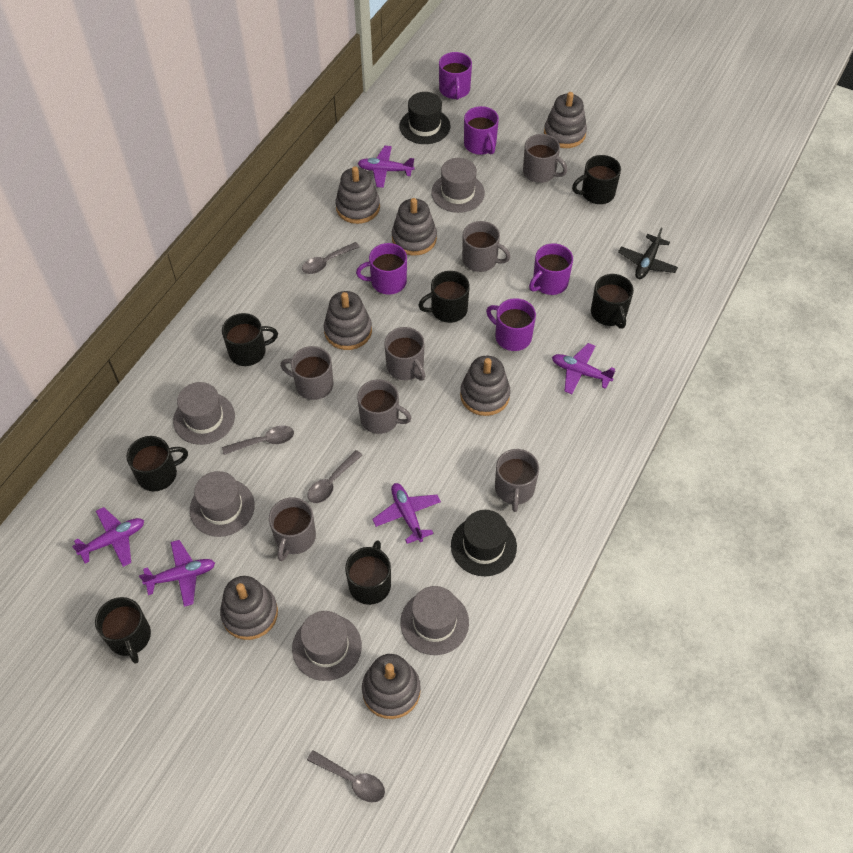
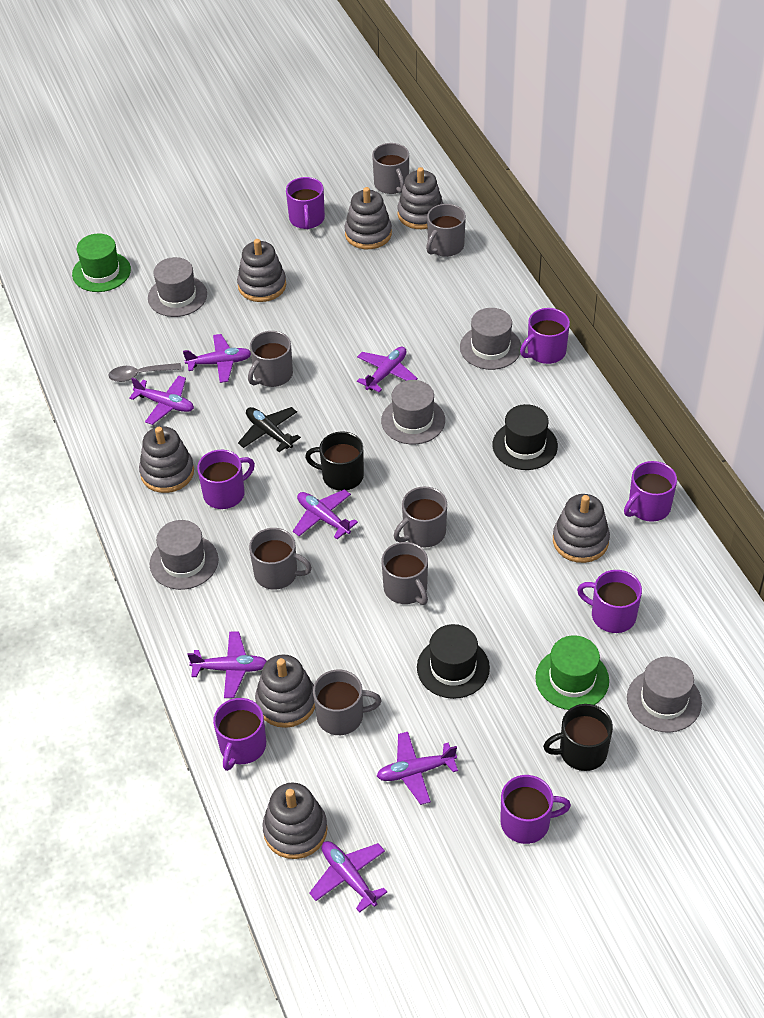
black mug: 7 -> 2
green hat: 0 -> 2
grey spoon: 4 -> 1
purple mug: 5 -> 7
purple plane: 5 -> 7

